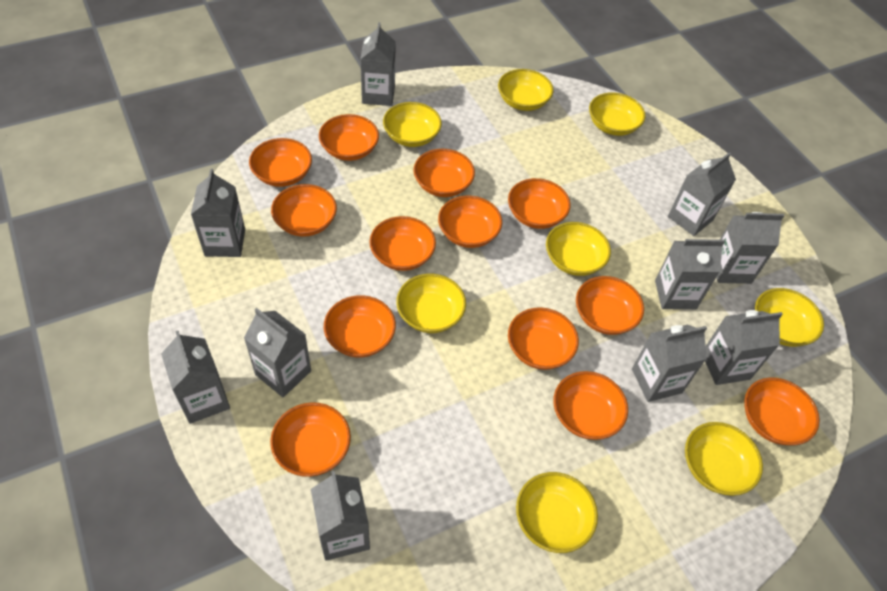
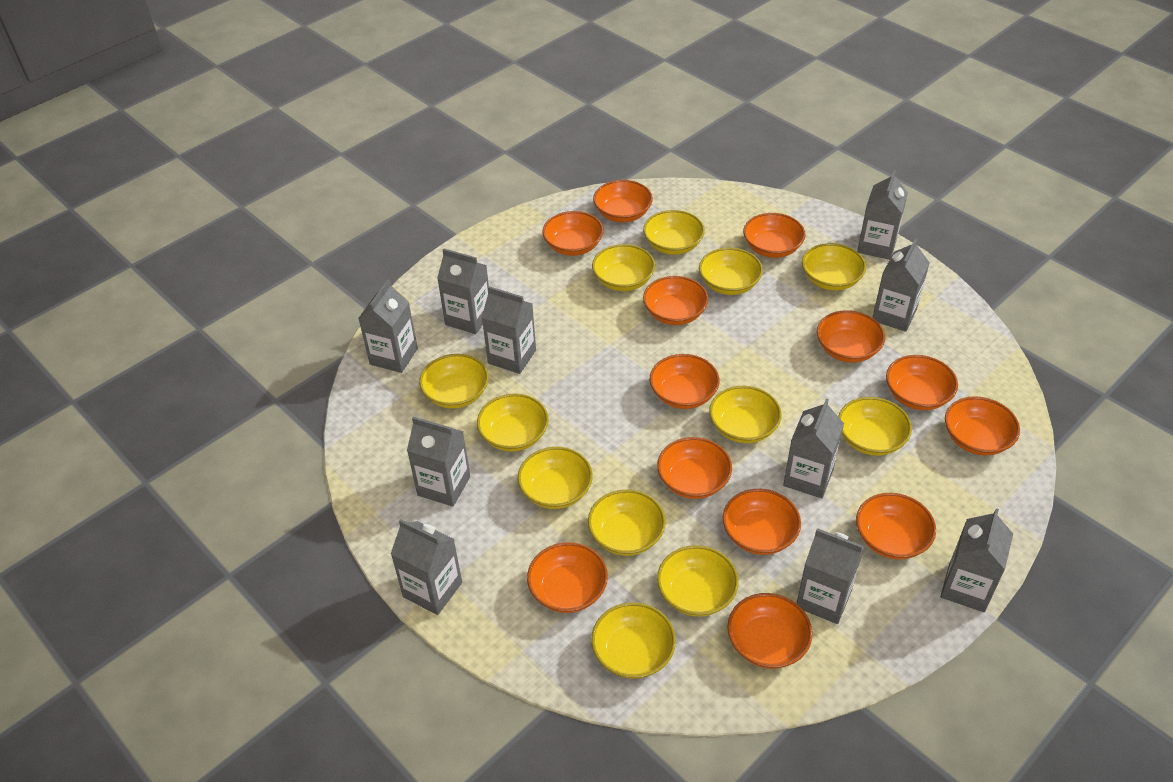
yellow bowl: 8 -> 12

